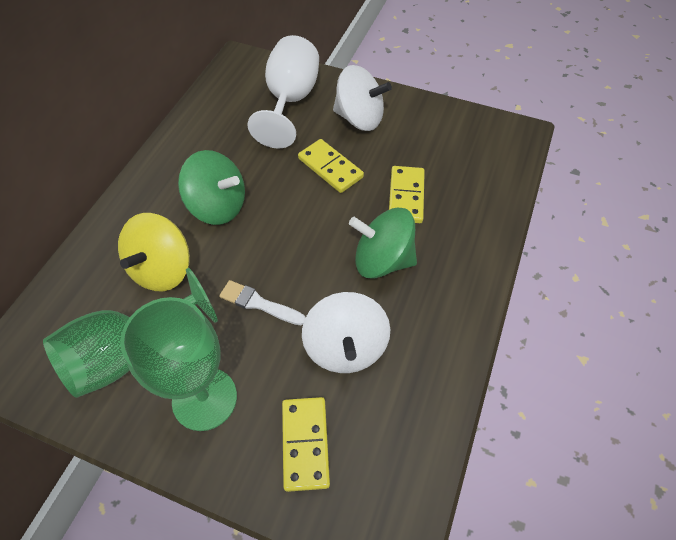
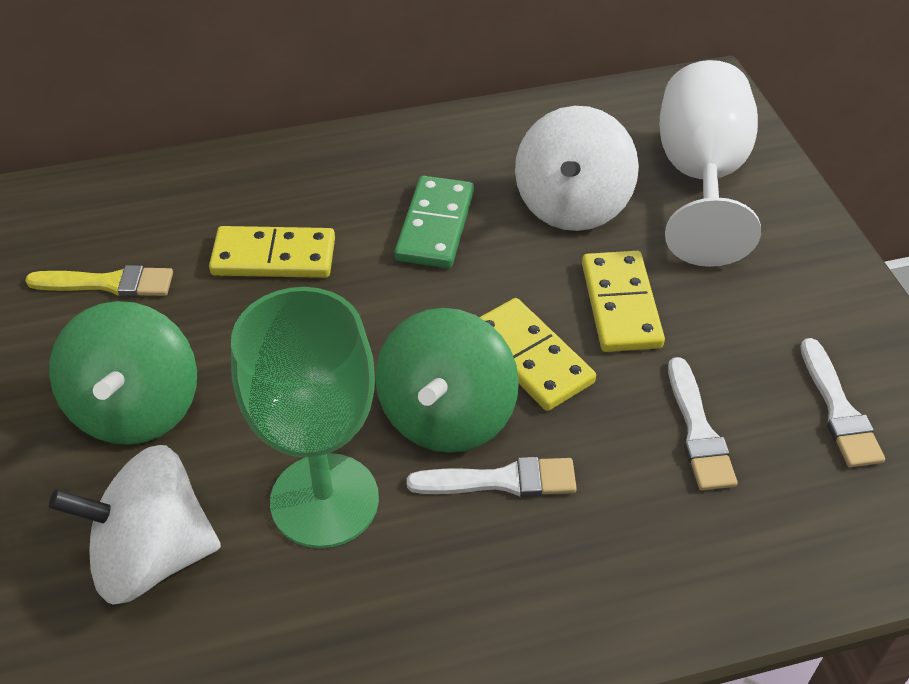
green domino: 0 -> 1
green goblet: 2 -> 1
white brush: 1 -> 3
yellow brush: 0 -> 1
yellow spinning top: 1 -> 0

